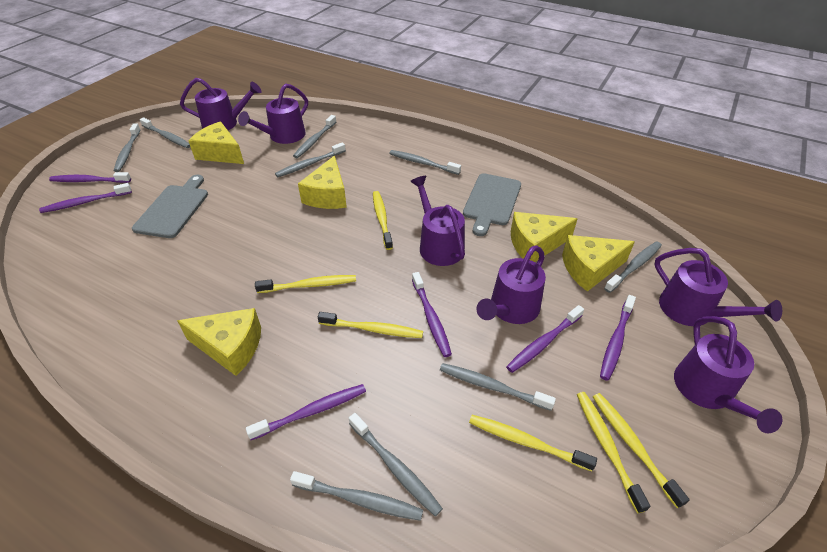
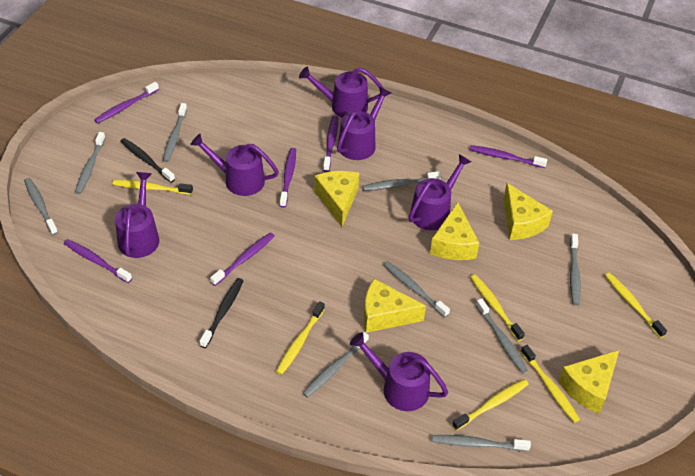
black toothbrush: 0 -> 2
grey cutting board: 2 -> 0

